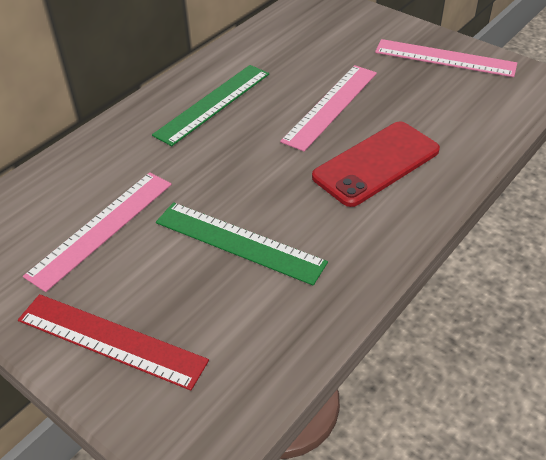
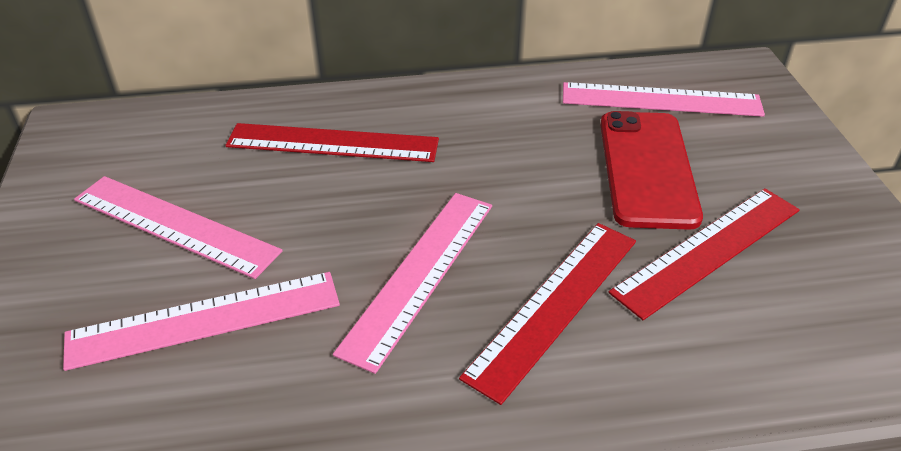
green ruler: 2 -> 0
pink ruler: 3 -> 4
red ruler: 1 -> 3

